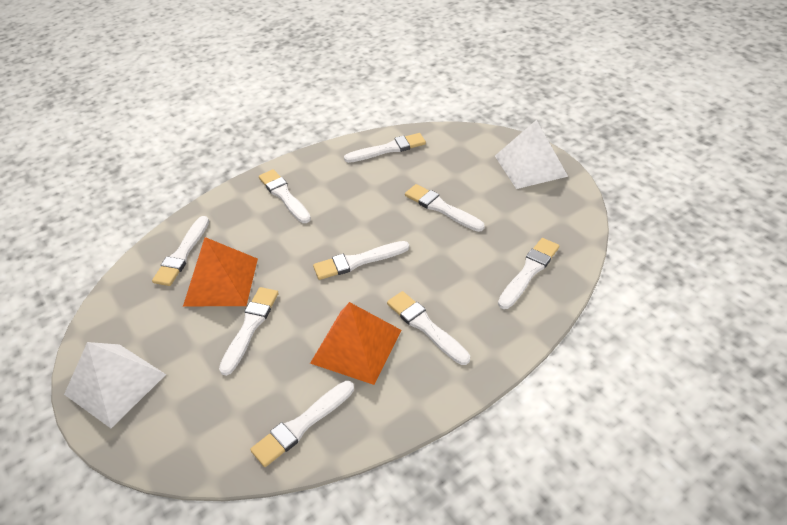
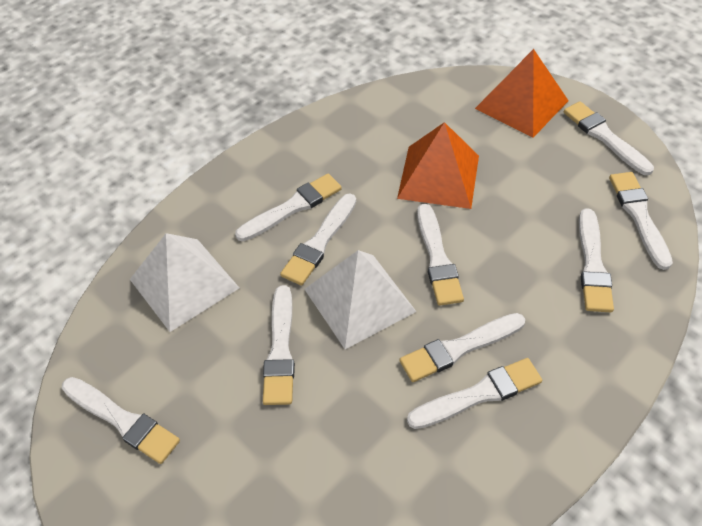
white brush: 9 -> 10

